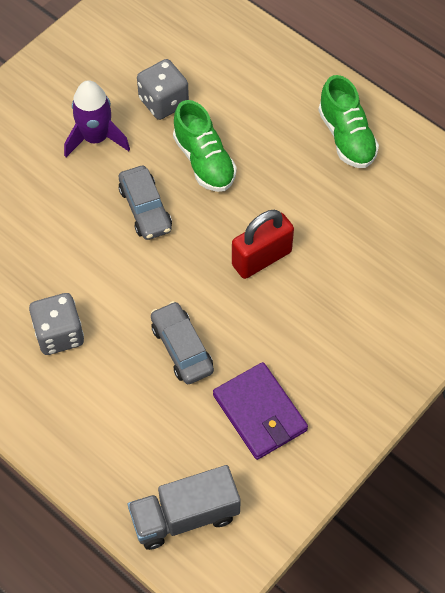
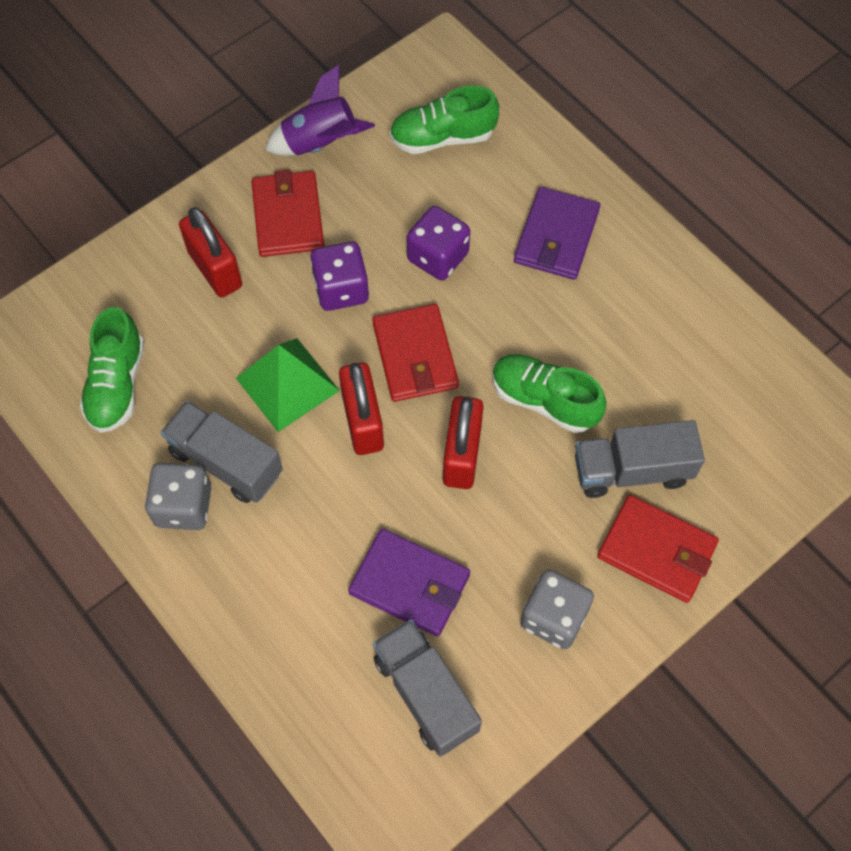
green pyramid: 0 -> 1
green shoe: 2 -> 3
grey car: 2 -> 0
grey truck: 1 -> 3
purple dice: 0 -> 2
purple wallet: 1 -> 2
red padlock: 1 -> 3
red wallet: 0 -> 3

